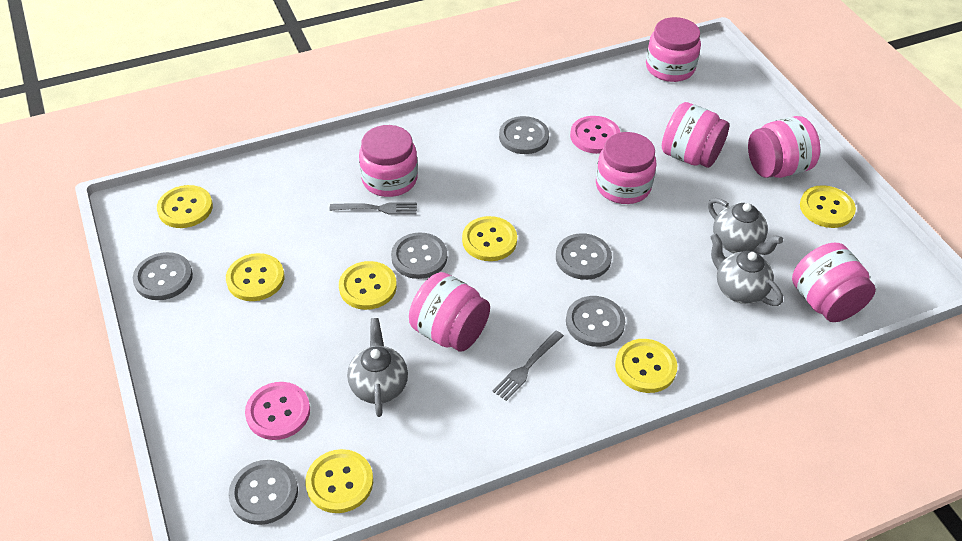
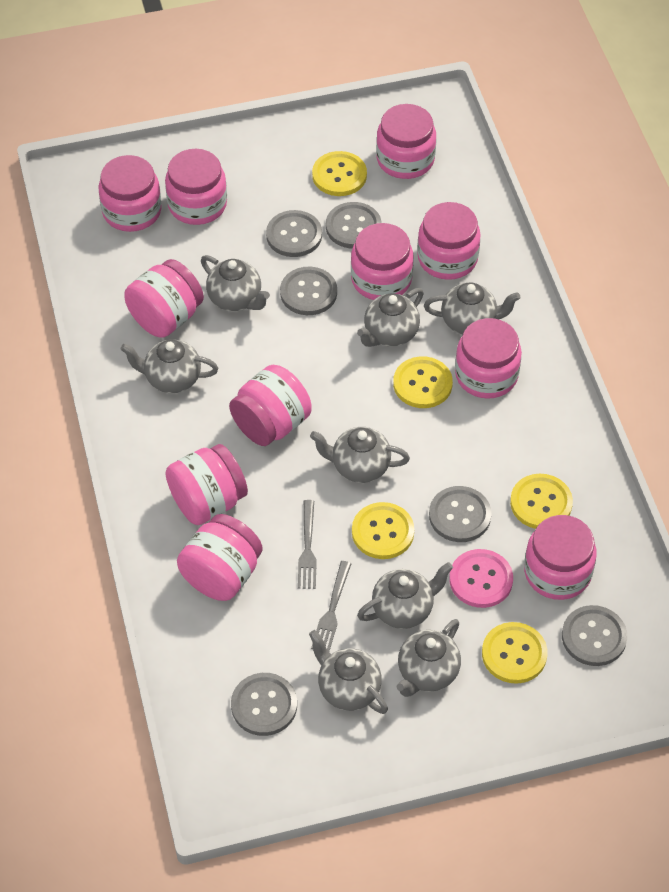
grey teapot: 3 -> 8
pink button: 2 -> 1
pink jar: 7 -> 11
yellow button: 7 -> 5

